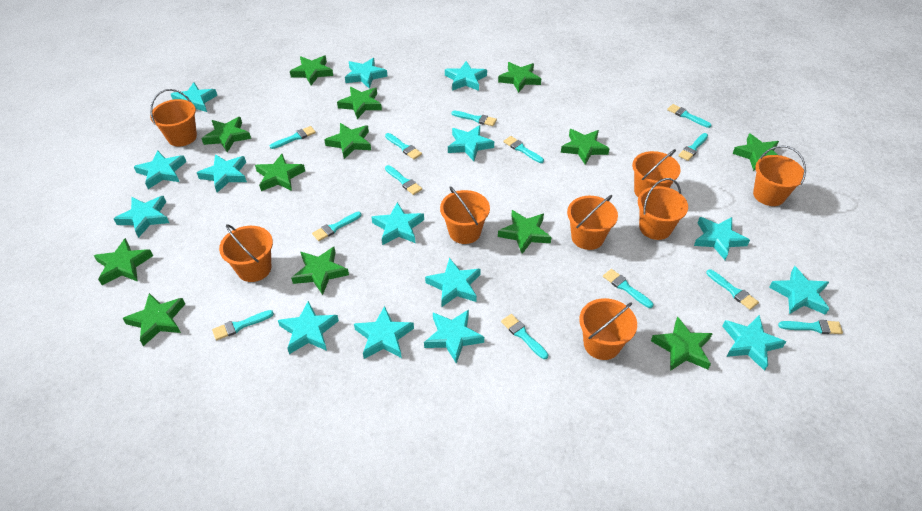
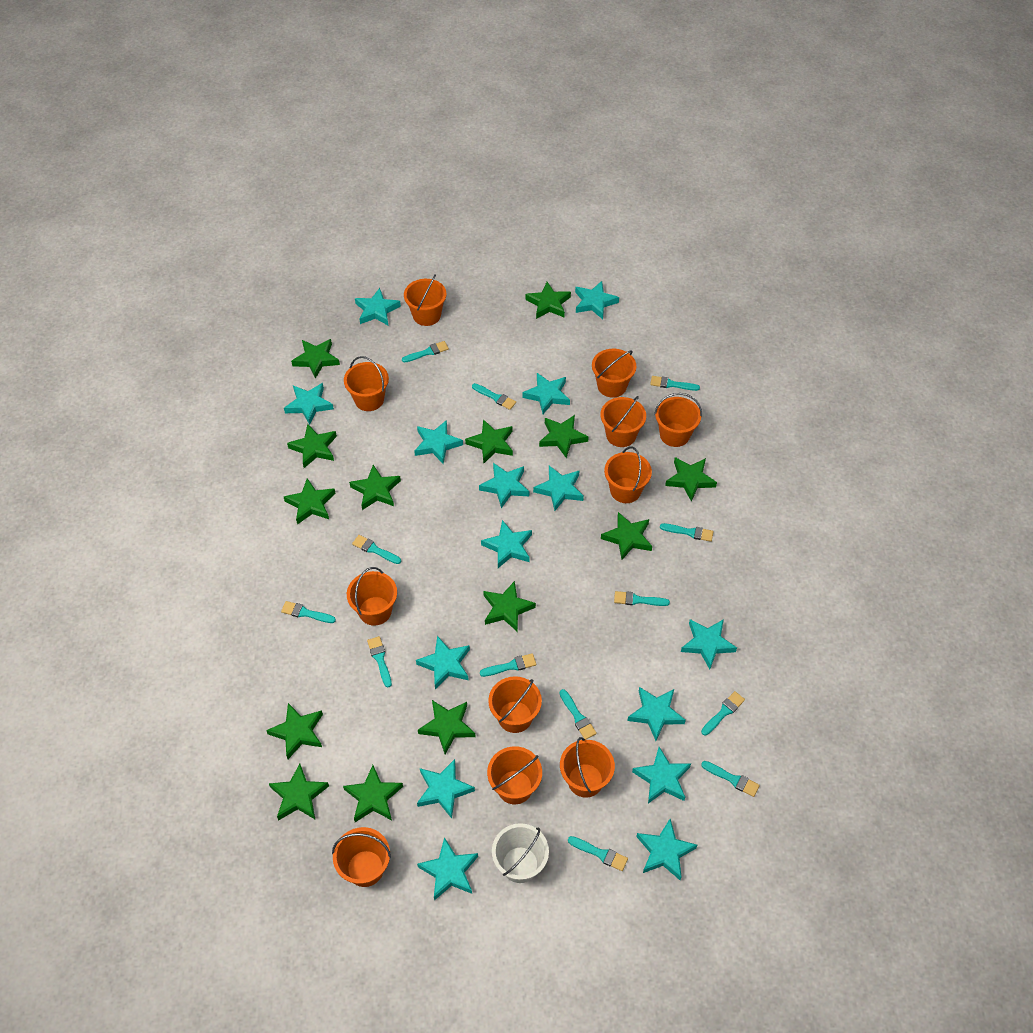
green star: 13 -> 14
orange bucket: 8 -> 11
white bucket: 0 -> 1

